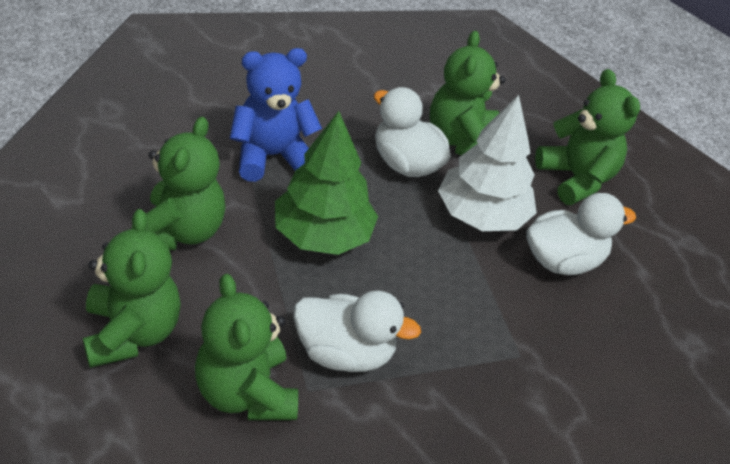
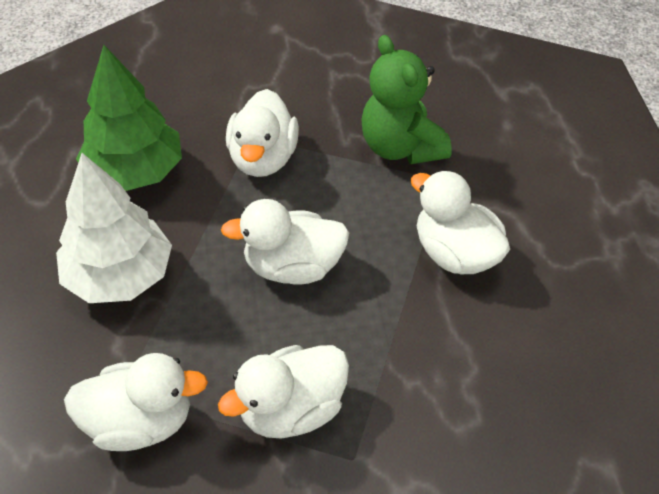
blue teddy bear: 1 -> 0
green teddy bear: 5 -> 1
white duck: 3 -> 5

